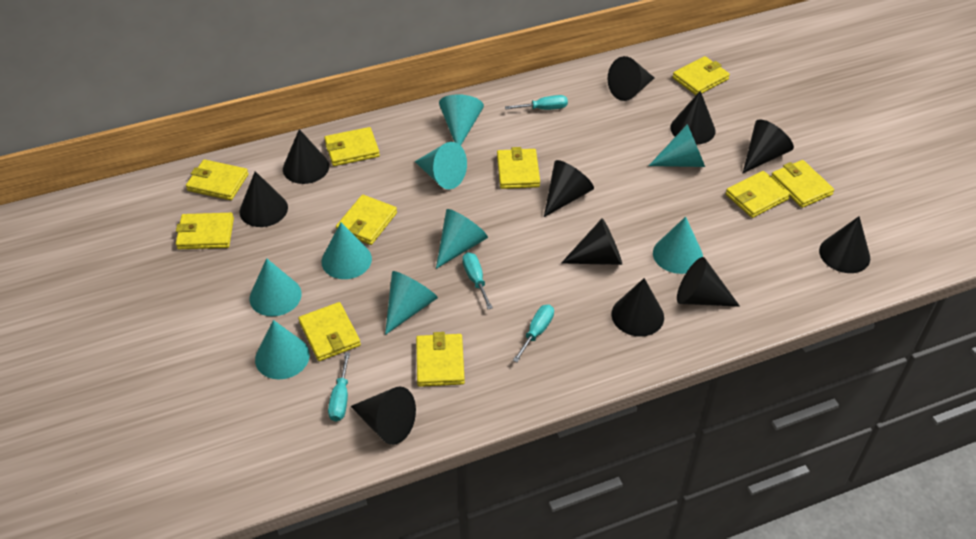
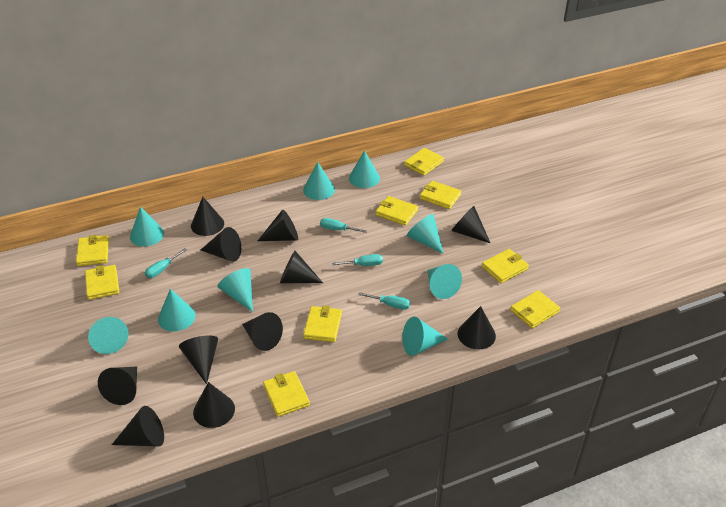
yellow wallet: 10 -> 9

